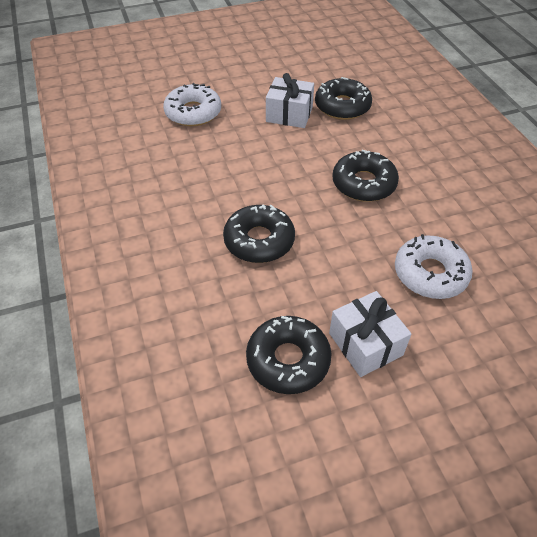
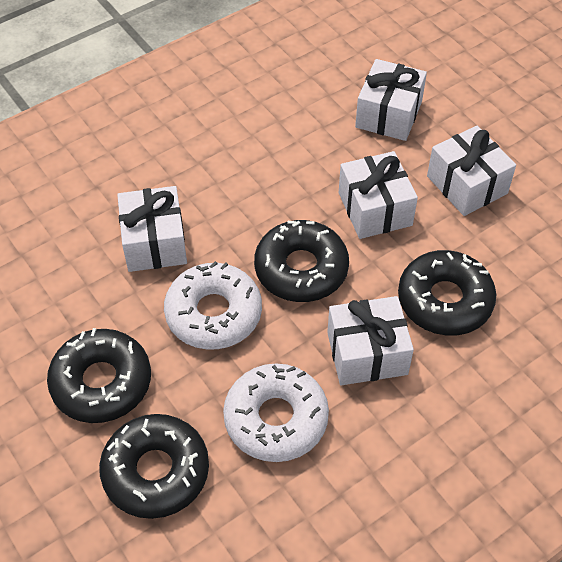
white gift: 2 -> 5

